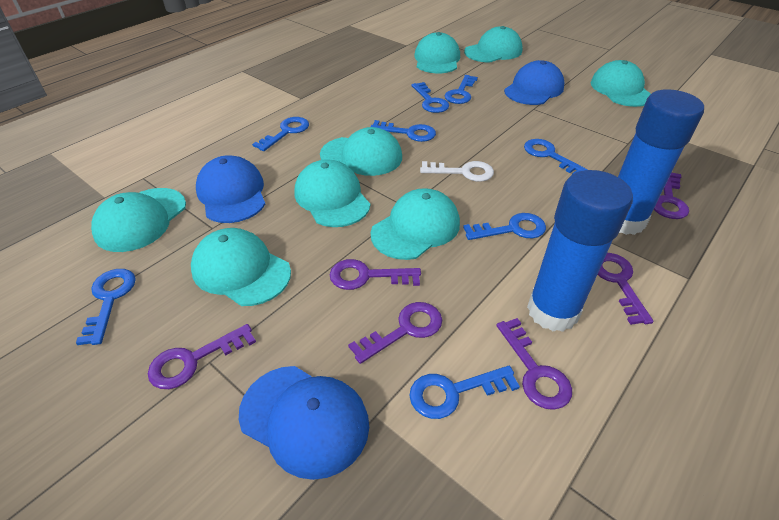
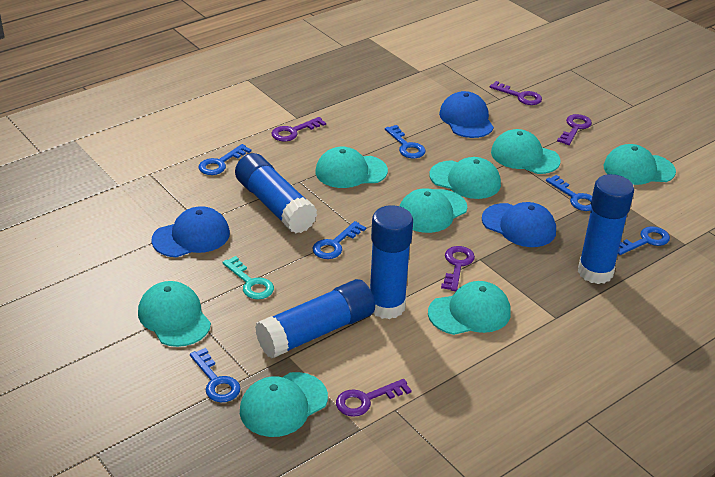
blue glue stick: 2 -> 4
blue key: 8 -> 6
purple key: 6 -> 5
turquoise key: 0 -> 1
white key: 1 -> 0

